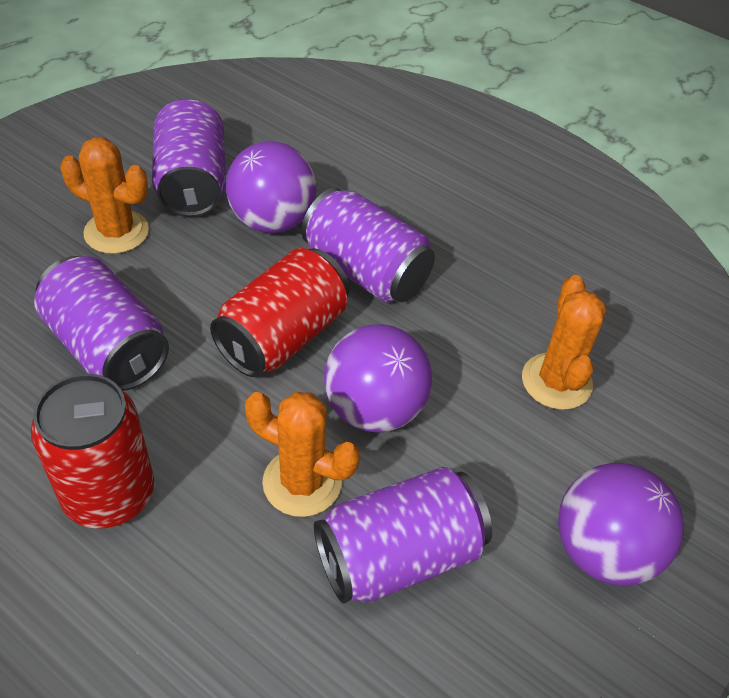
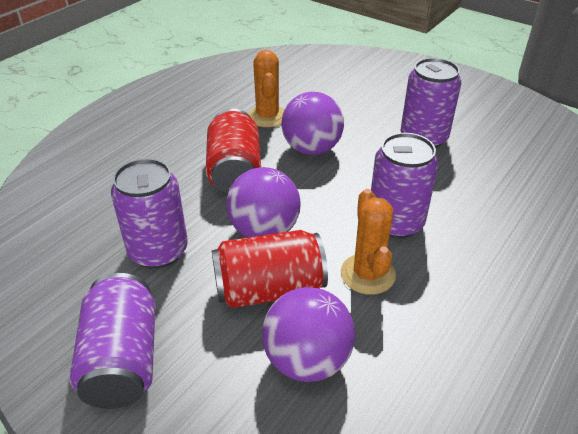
orange cactus: 3 -> 2

